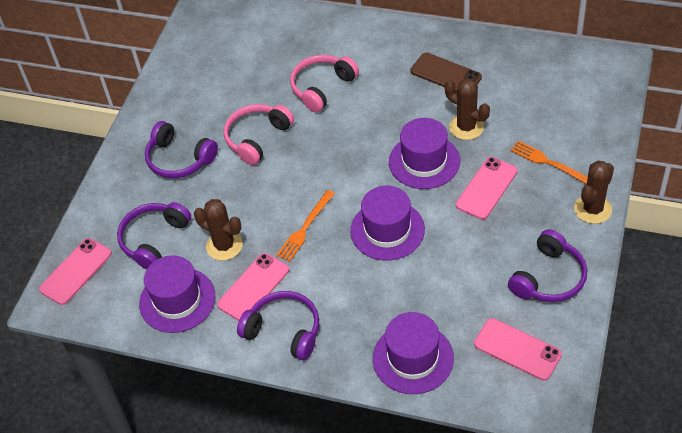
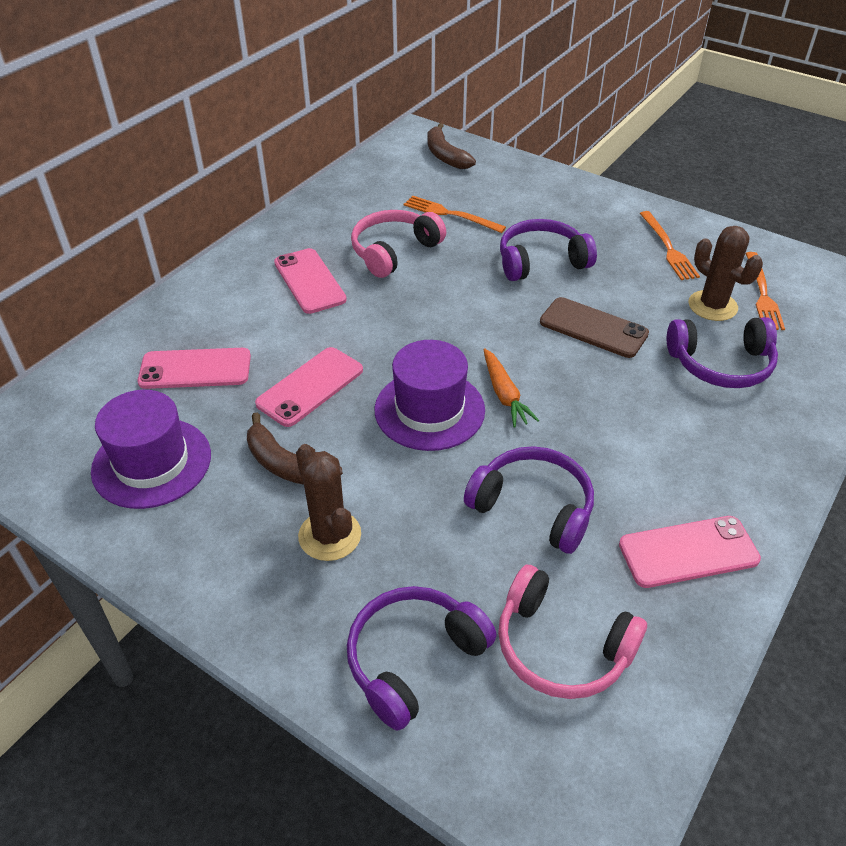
brown banana: 0 -> 2
brown cactus: 3 -> 2
orange carrot: 0 -> 1
orange fork: 2 -> 3
purple hat: 4 -> 2

